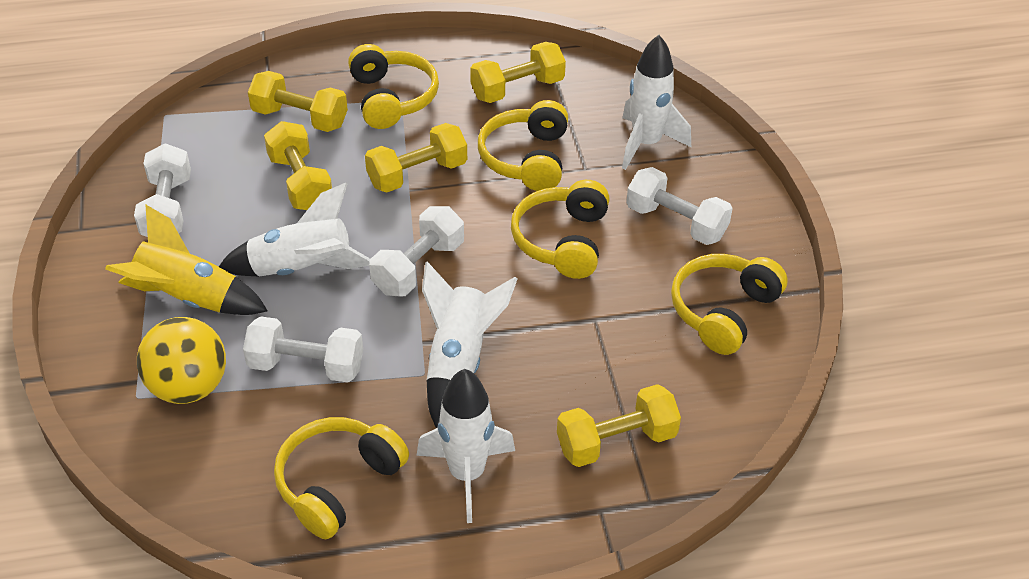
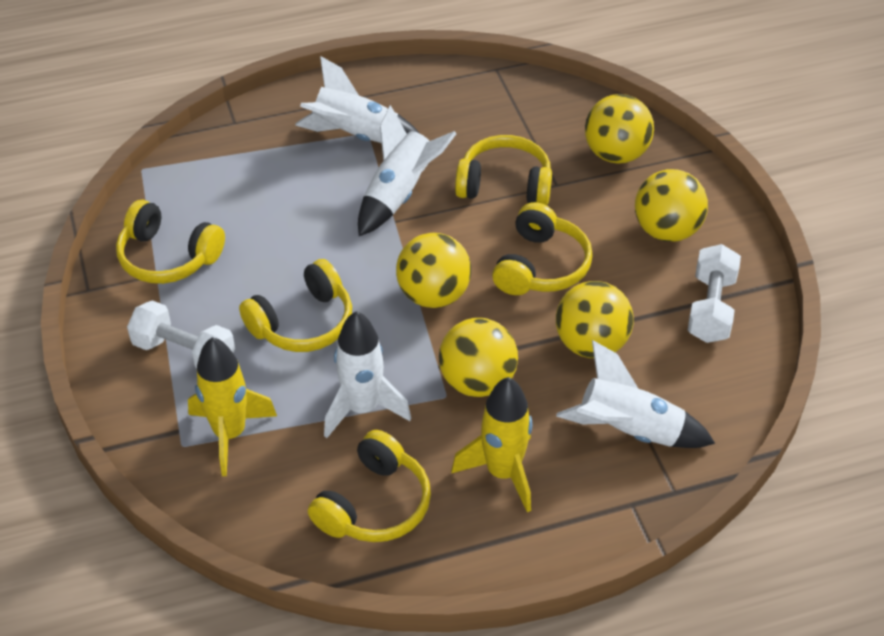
white dumbbell: 4 -> 2
yellow ball: 1 -> 5
yellow dumbbell: 5 -> 0
yellow rocket: 1 -> 2

